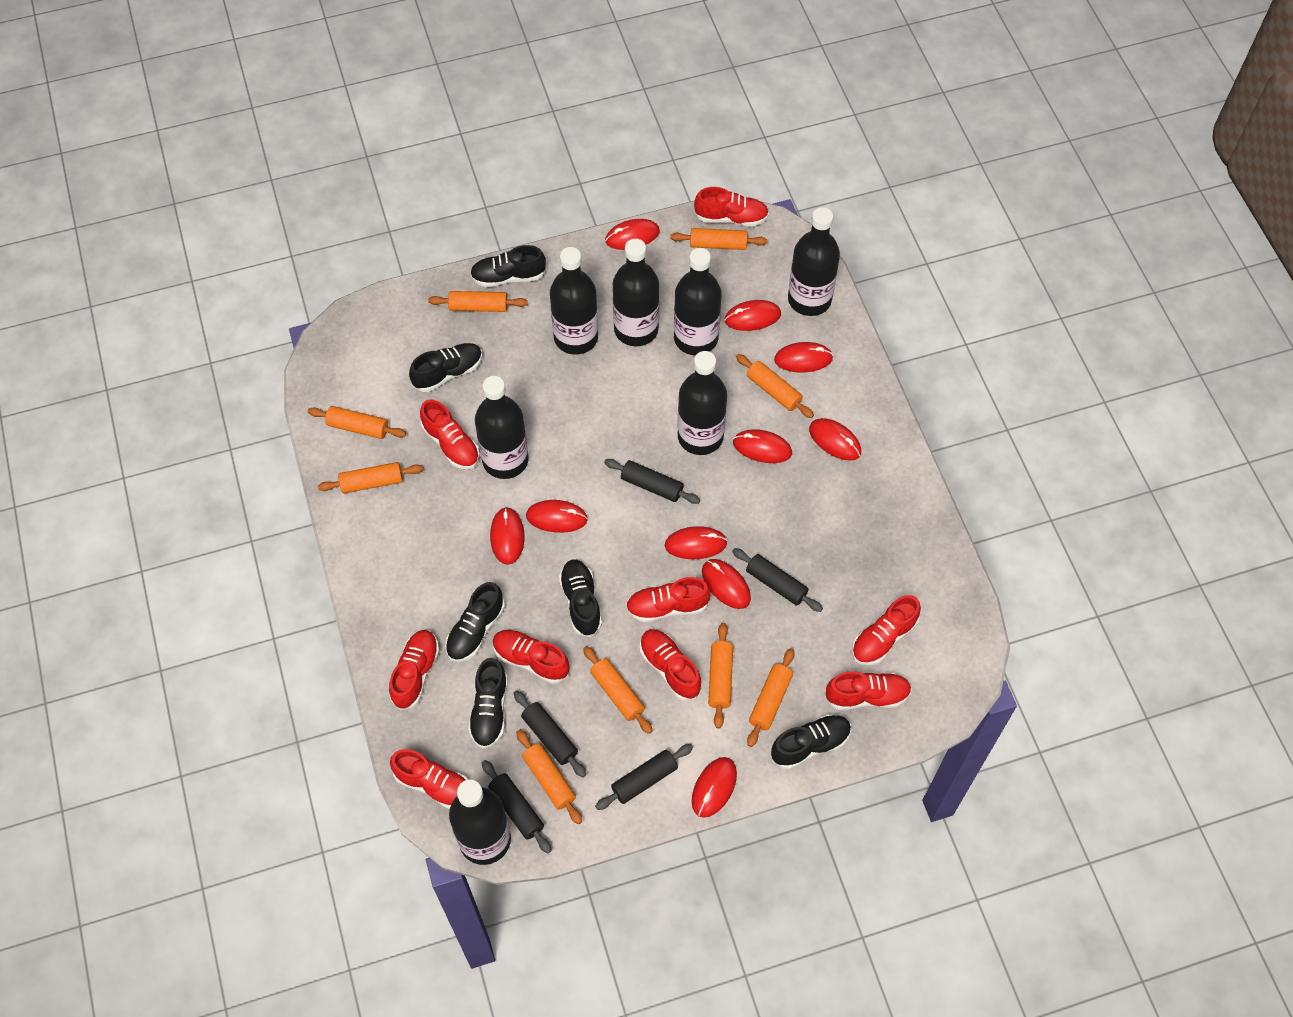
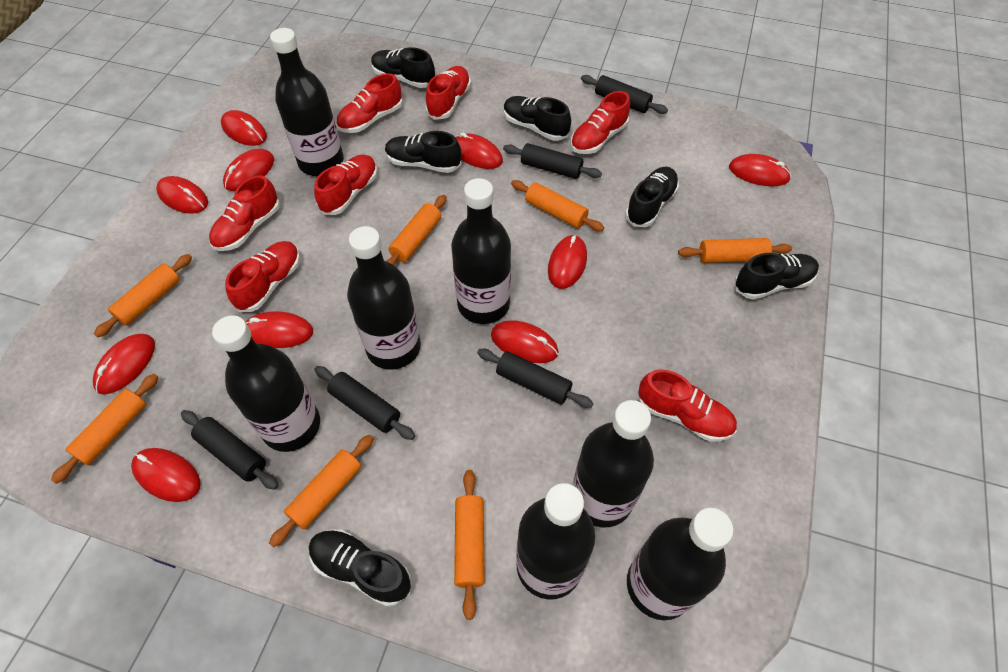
orange rolling pin: 9 -> 7
red shoe: 9 -> 7

